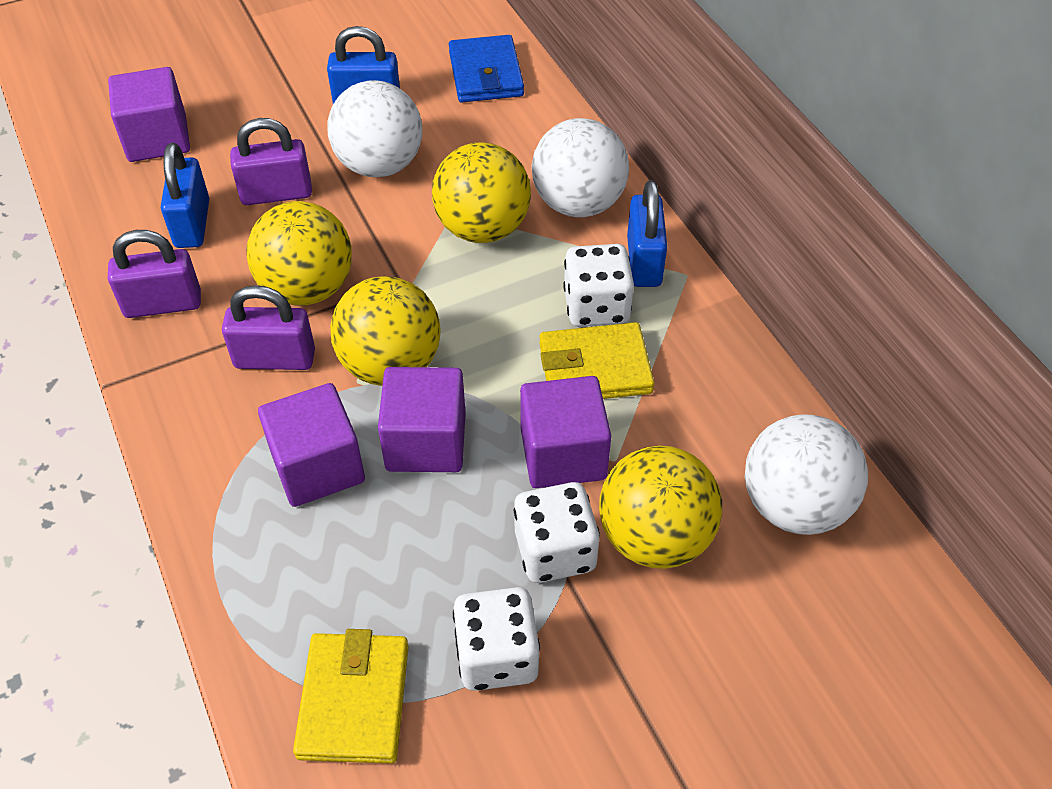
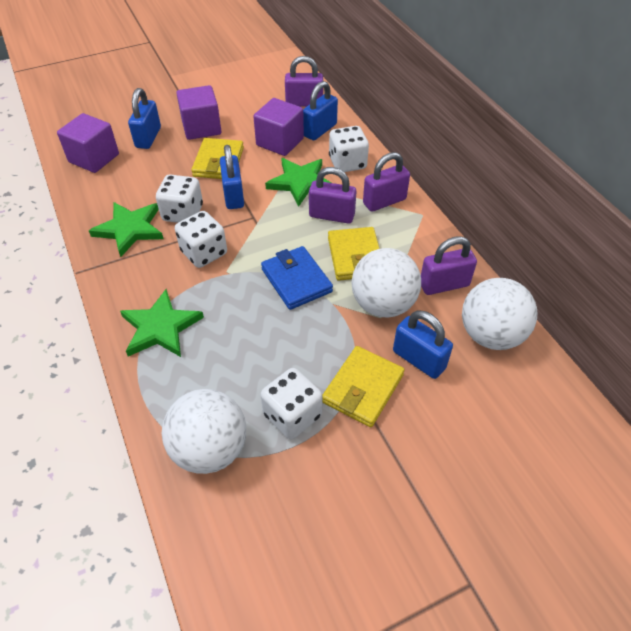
blue padlock: 3 -> 4
green star: 0 -> 3
purple cube: 4 -> 3
purple padlock: 3 -> 4
white dice: 3 -> 4
yellow ball: 4 -> 0
yellow wallet: 2 -> 3

